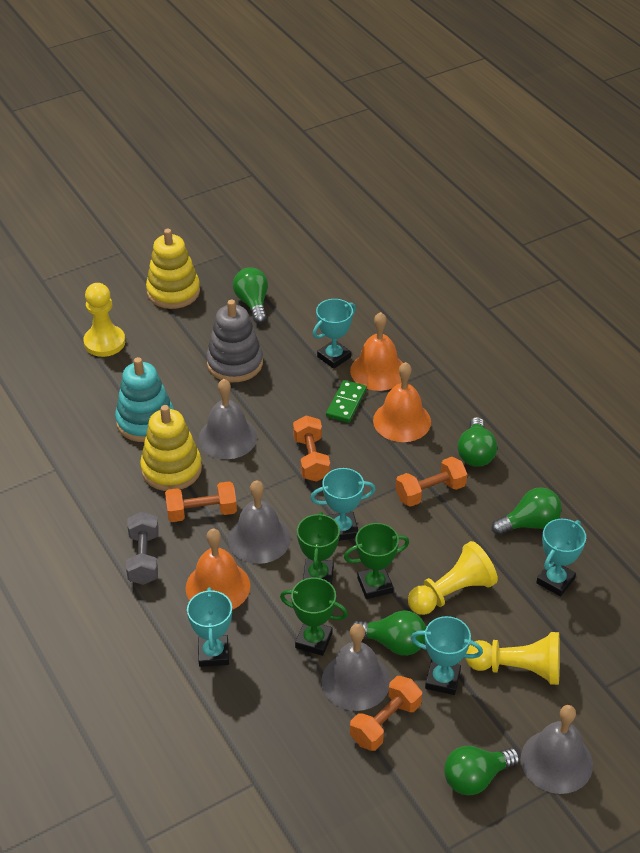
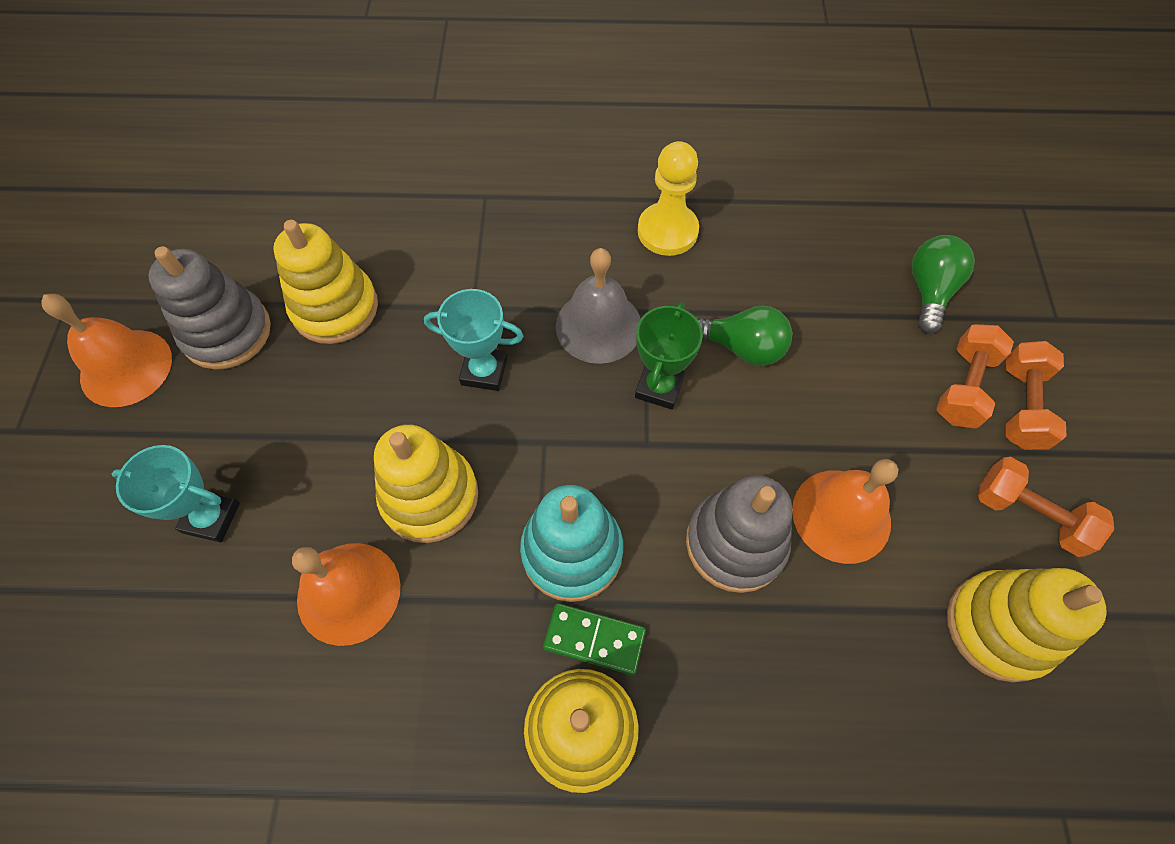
green light bulb: 5 -> 2
green trophy: 3 -> 1
grey bell: 4 -> 1
grey dumbbell: 1 -> 0
grey stacking toy: 1 -> 2
orange dumbbell: 4 -> 3
turquoise trophy: 5 -> 2
yellow pawn: 3 -> 1
yellow stacking toy: 2 -> 4

